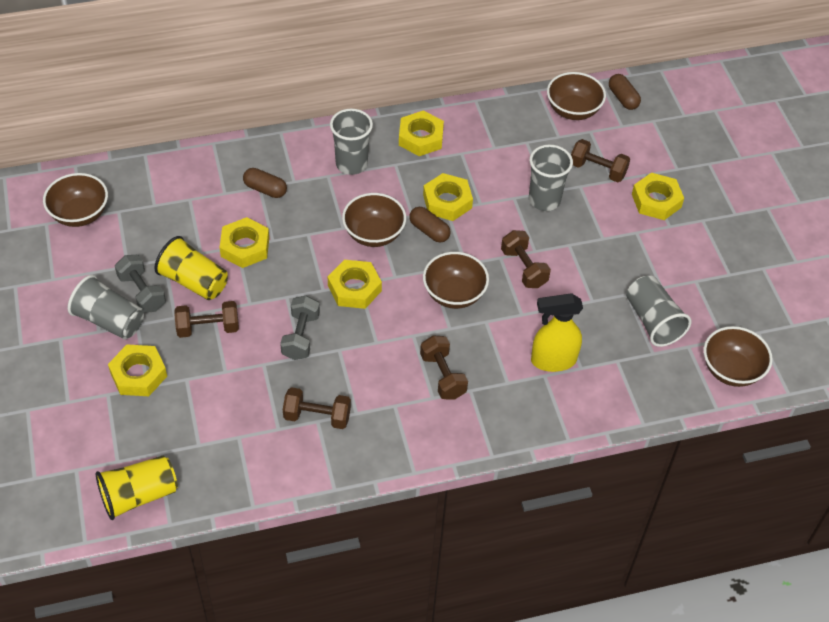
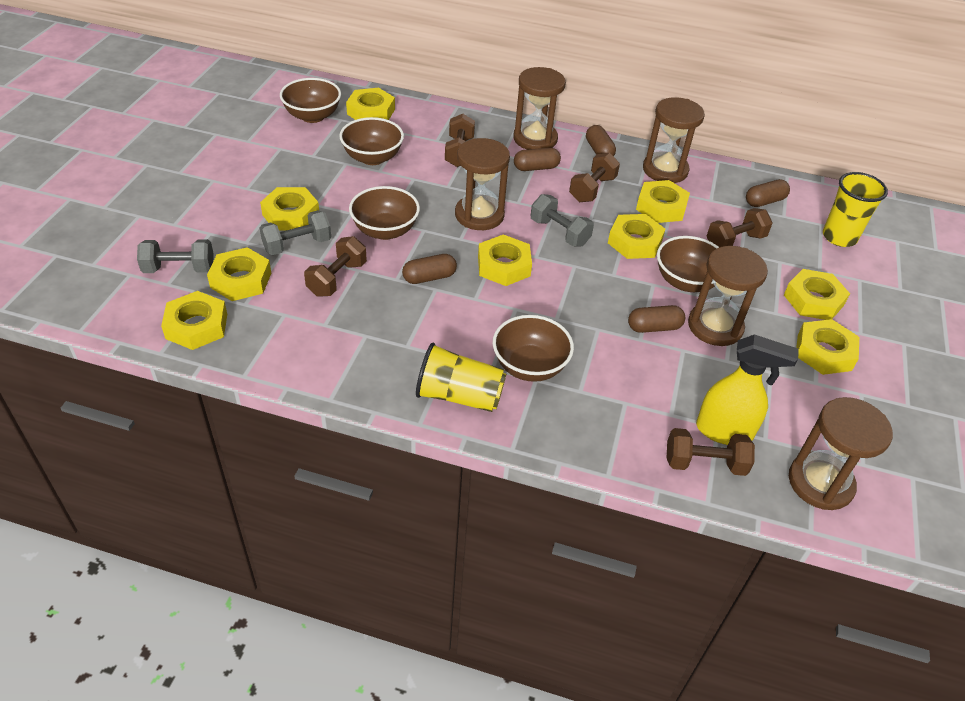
brown capsule: 3 -> 5
brown hourglass: 0 -> 5
grey cup: 4 -> 0
grey dumbbell: 2 -> 3
yellow nut: 6 -> 9

